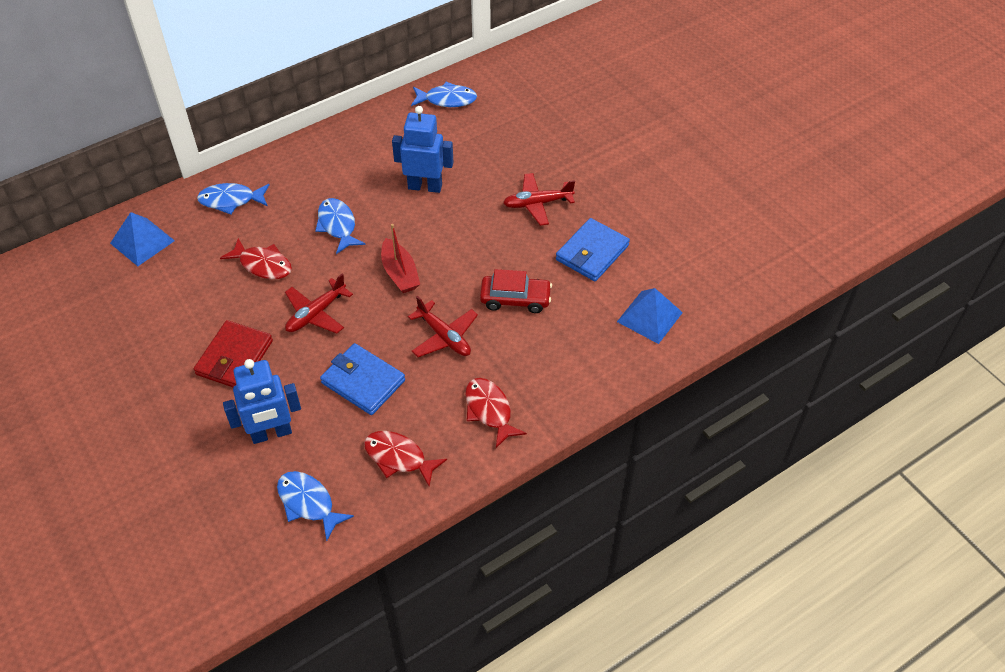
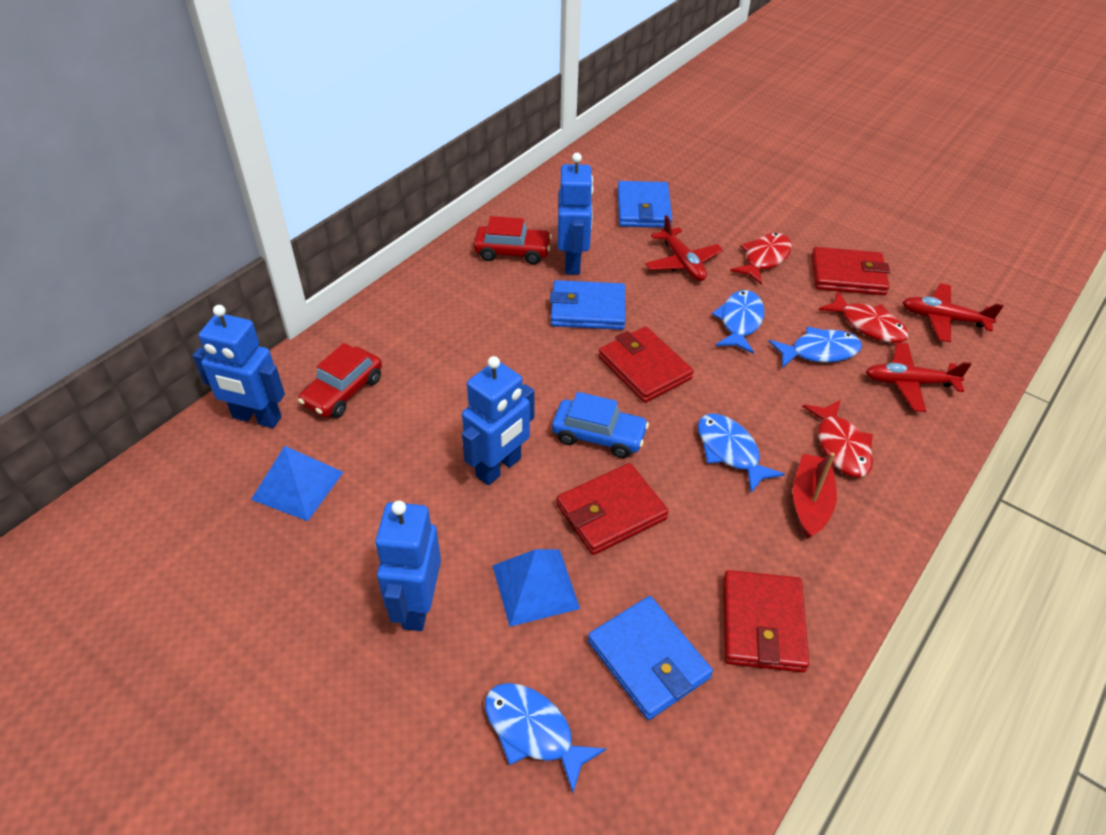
blue car: 0 -> 1
blue robot: 2 -> 4
blue wallet: 2 -> 3
red car: 1 -> 2
red wallet: 1 -> 4

